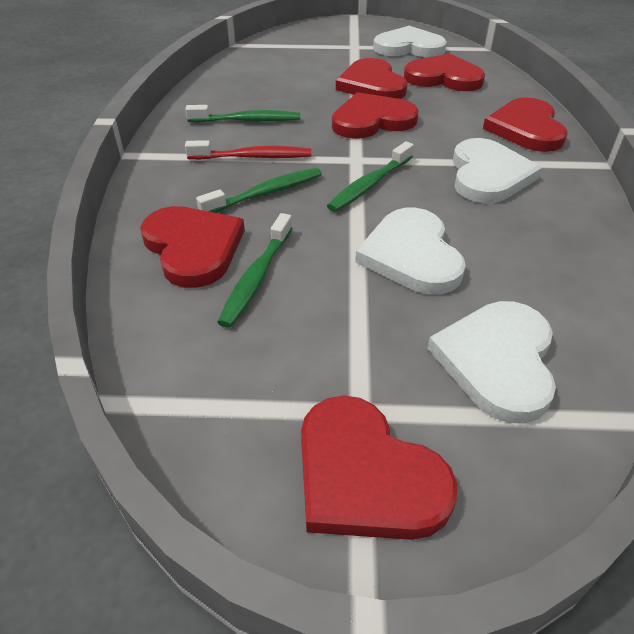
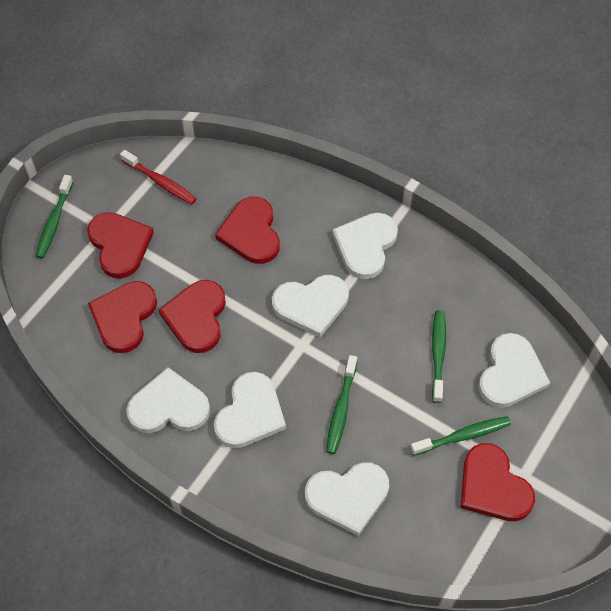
red heart: 6 -> 5
white heart: 4 -> 6

